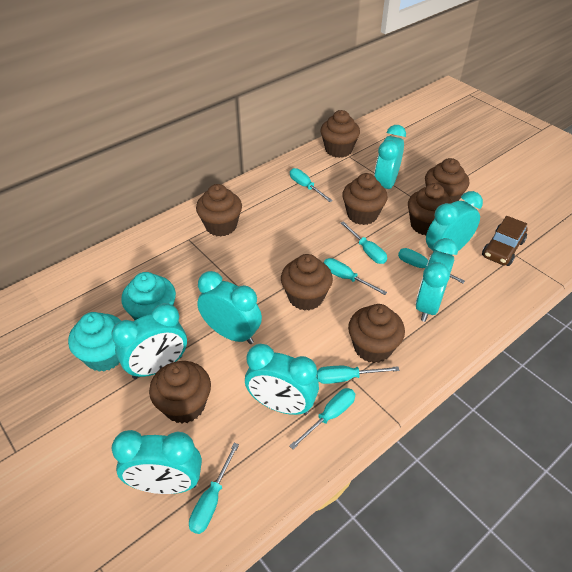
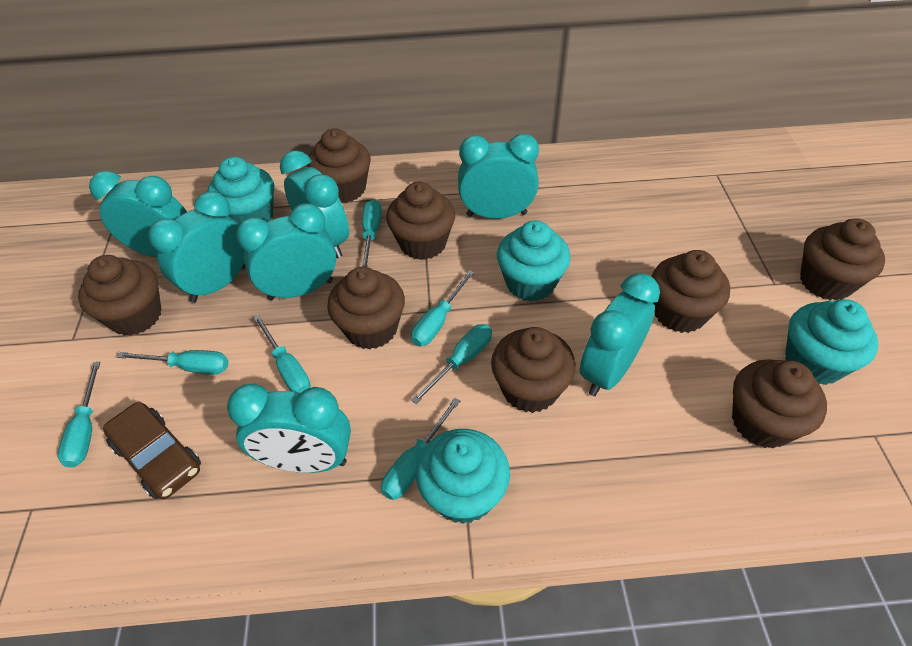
turquoise cupcake: 2 -> 4

